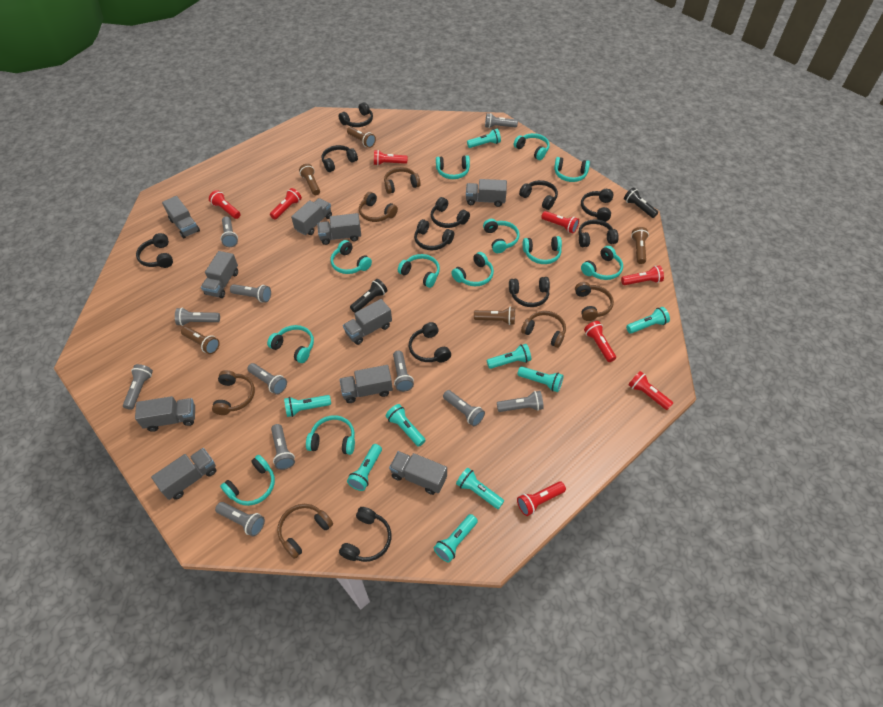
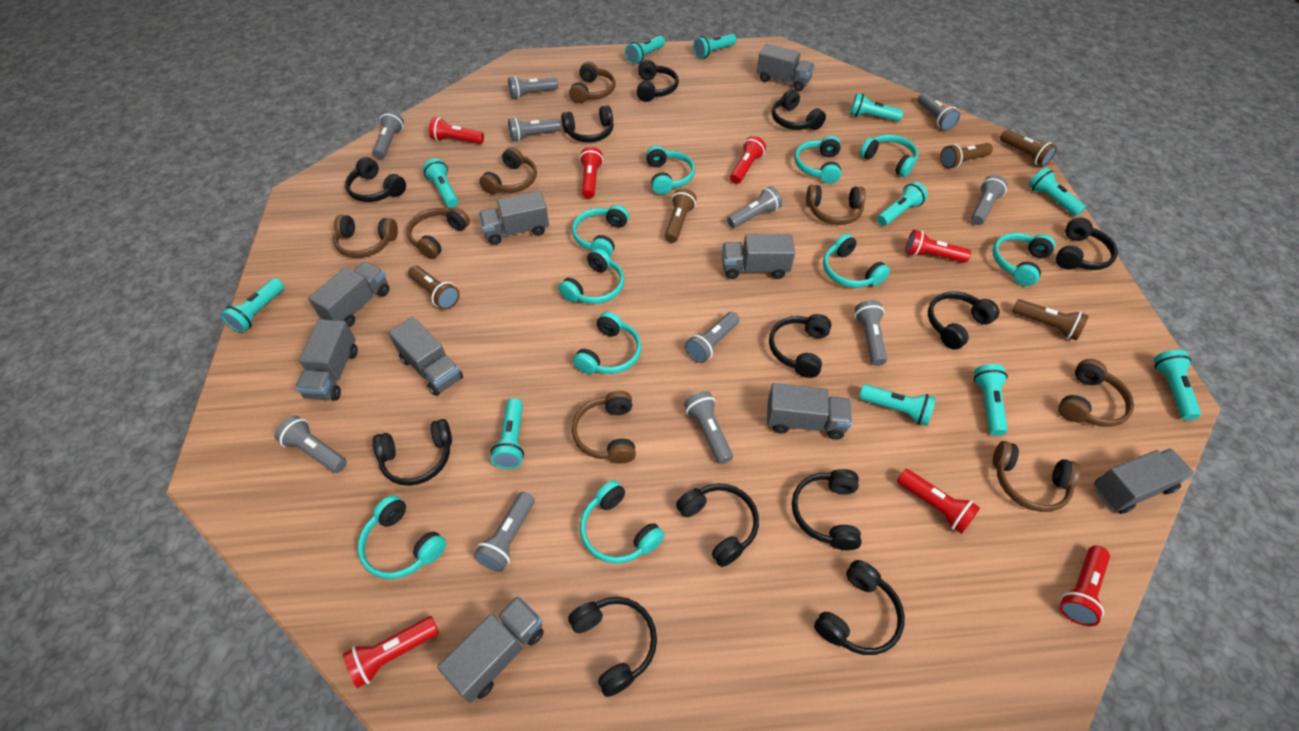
black flashlight: 2 -> 0
black headphones: 11 -> 12
brown headphones: 6 -> 8
grey truck: 10 -> 9
red flashlight: 8 -> 7
turquoise flashlight: 9 -> 11
turquoise headphones: 12 -> 10

